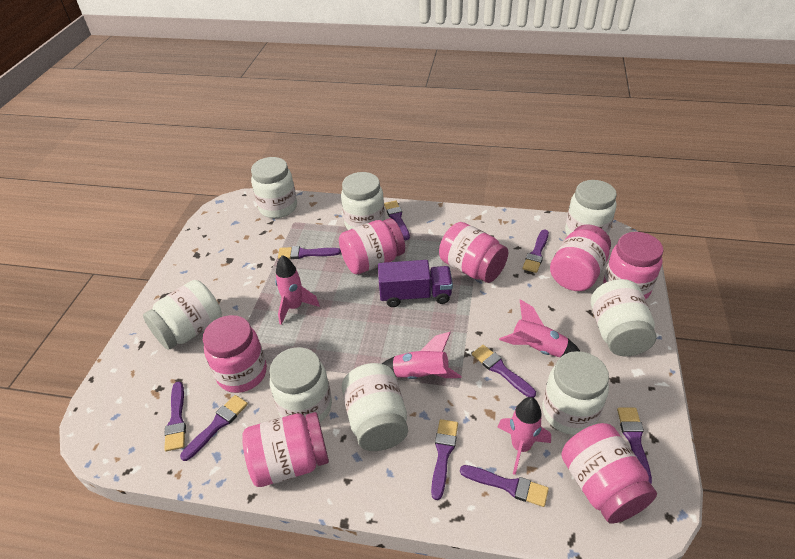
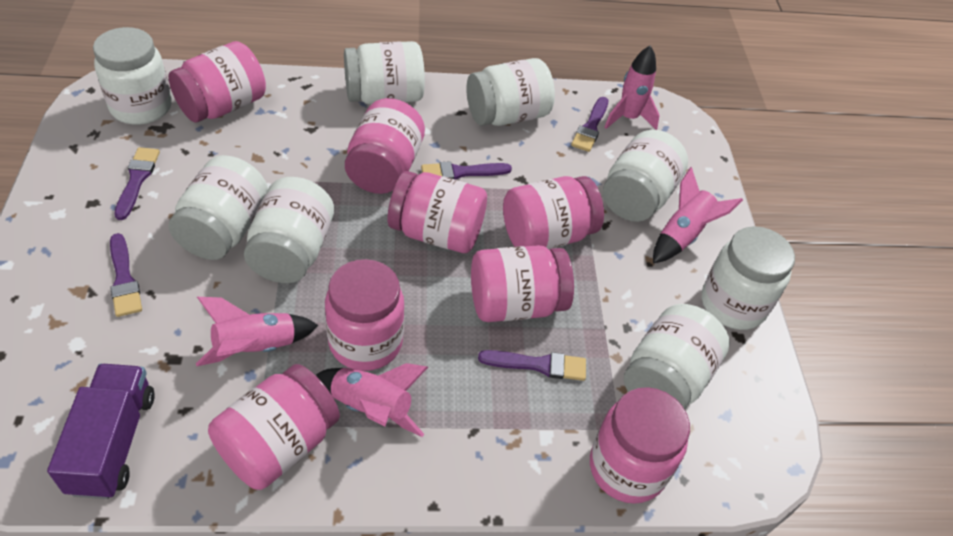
pink jar: 7 -> 8
purple brush: 9 -> 5

